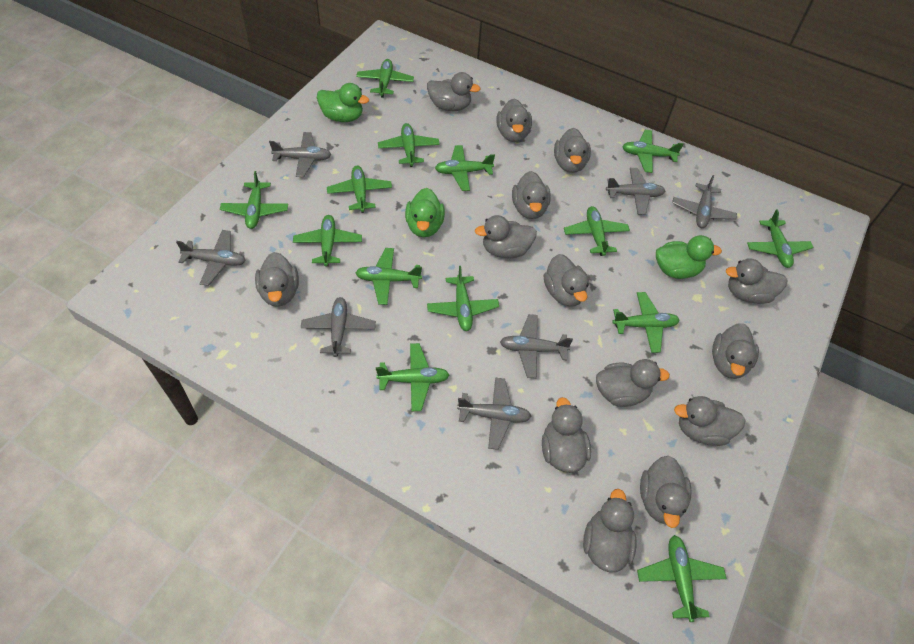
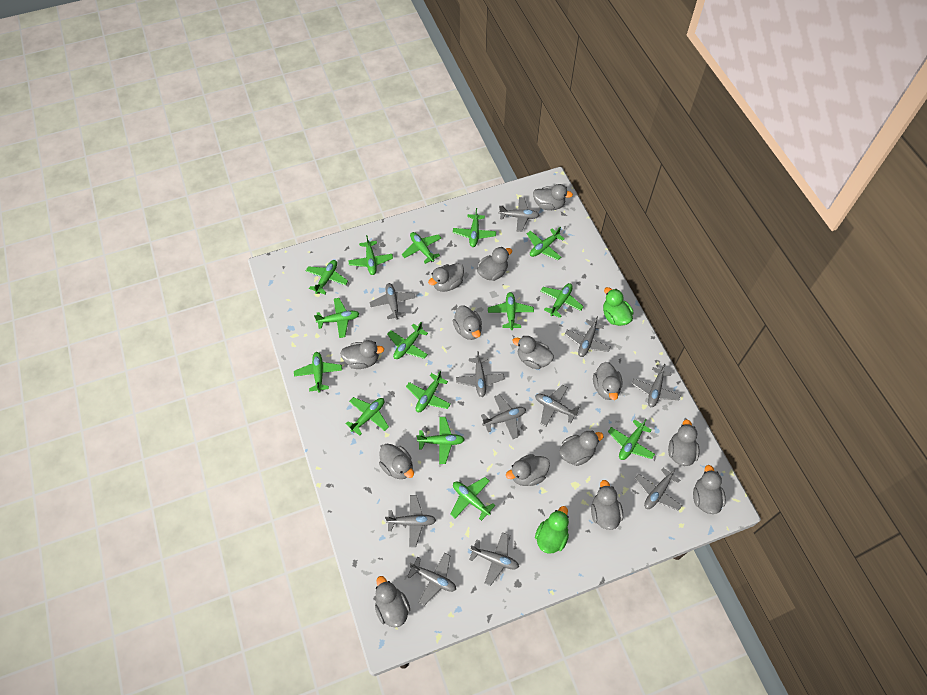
green duck: 3 -> 2
green plane: 14 -> 15
grey plane: 7 -> 11

